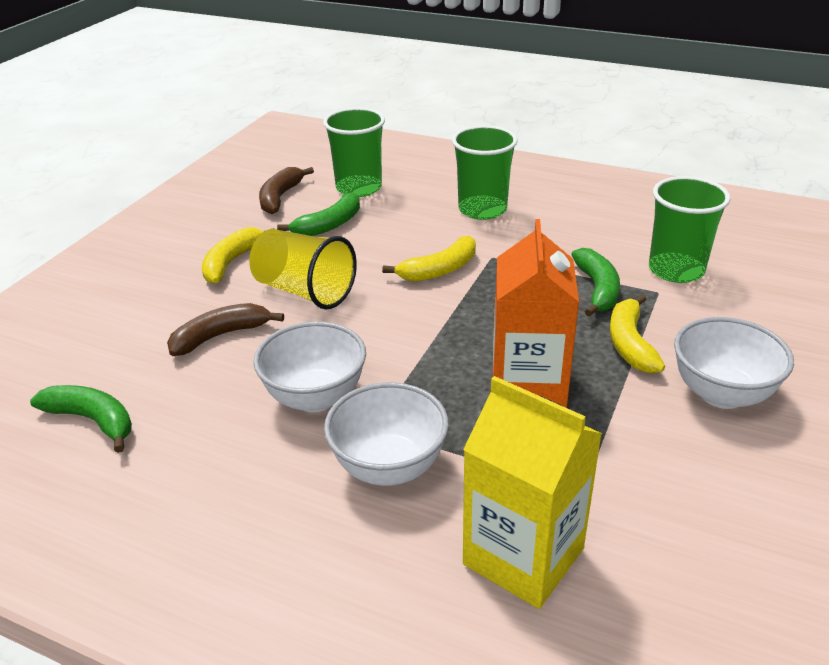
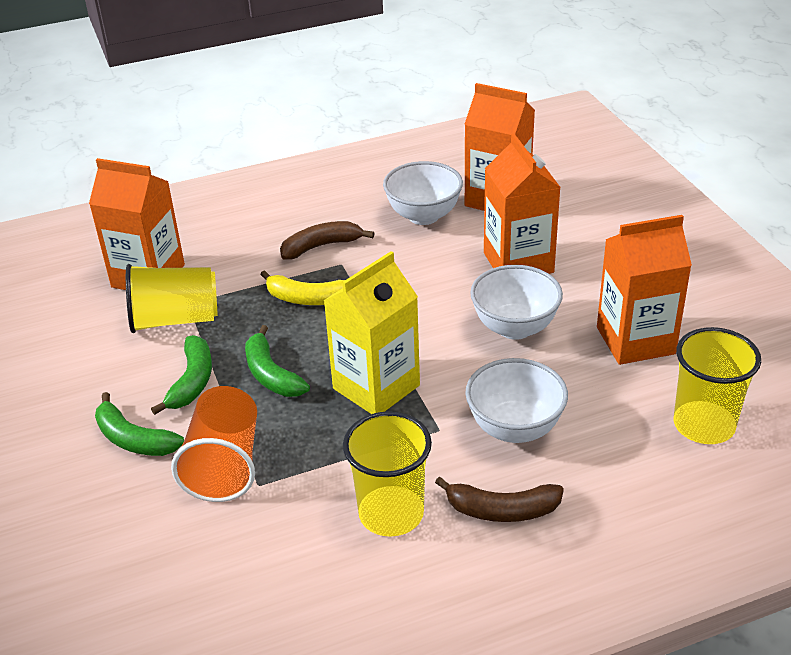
green cup: 3 -> 0
orange carton: 1 -> 4
orange cup: 0 -> 1
yellow banana: 3 -> 1
yellow cup: 1 -> 3

